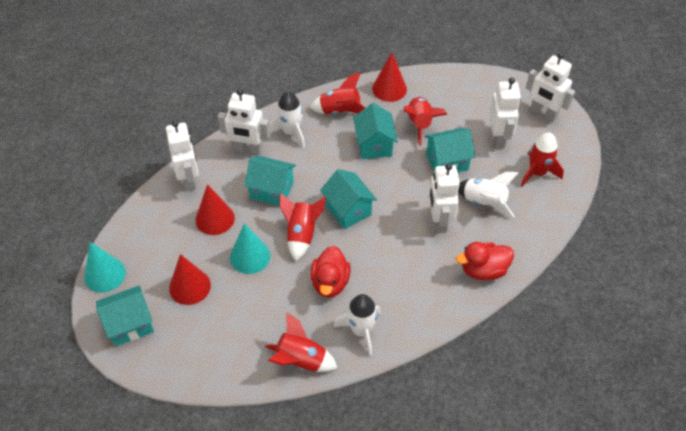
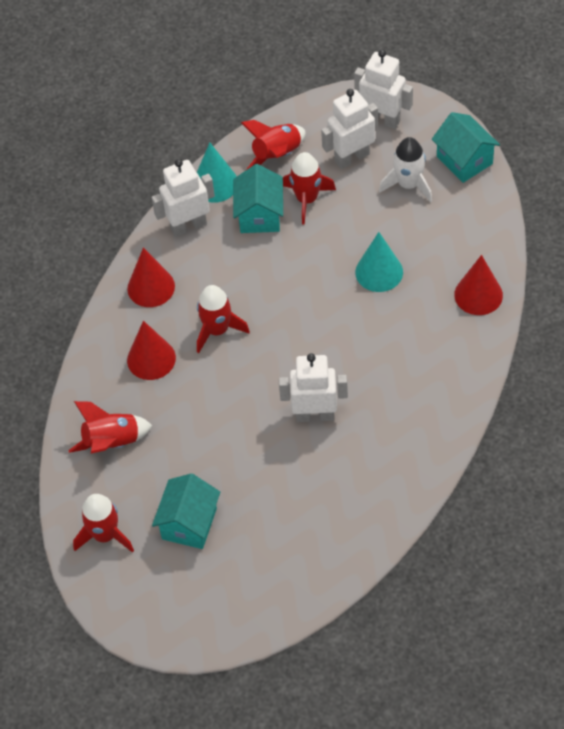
red duck: 2 -> 0
turquoise house: 5 -> 3
white robot: 5 -> 4
white rocket: 3 -> 1

